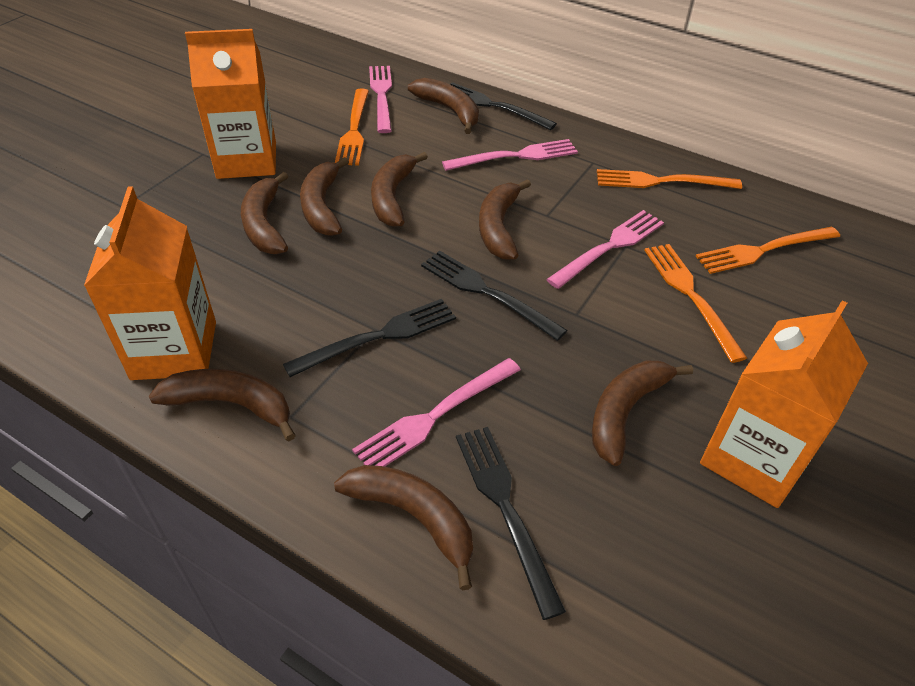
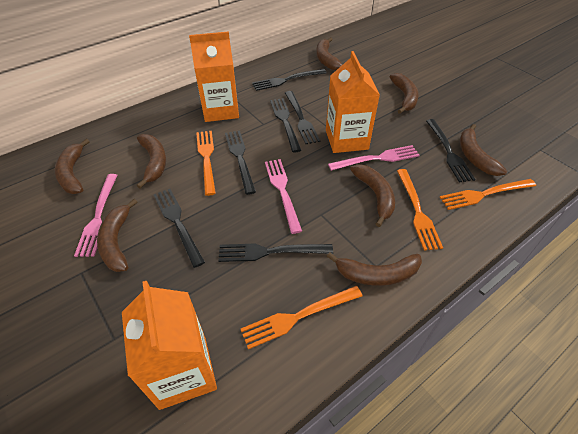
black fork: 4 -> 7
pink fork: 4 -> 3

